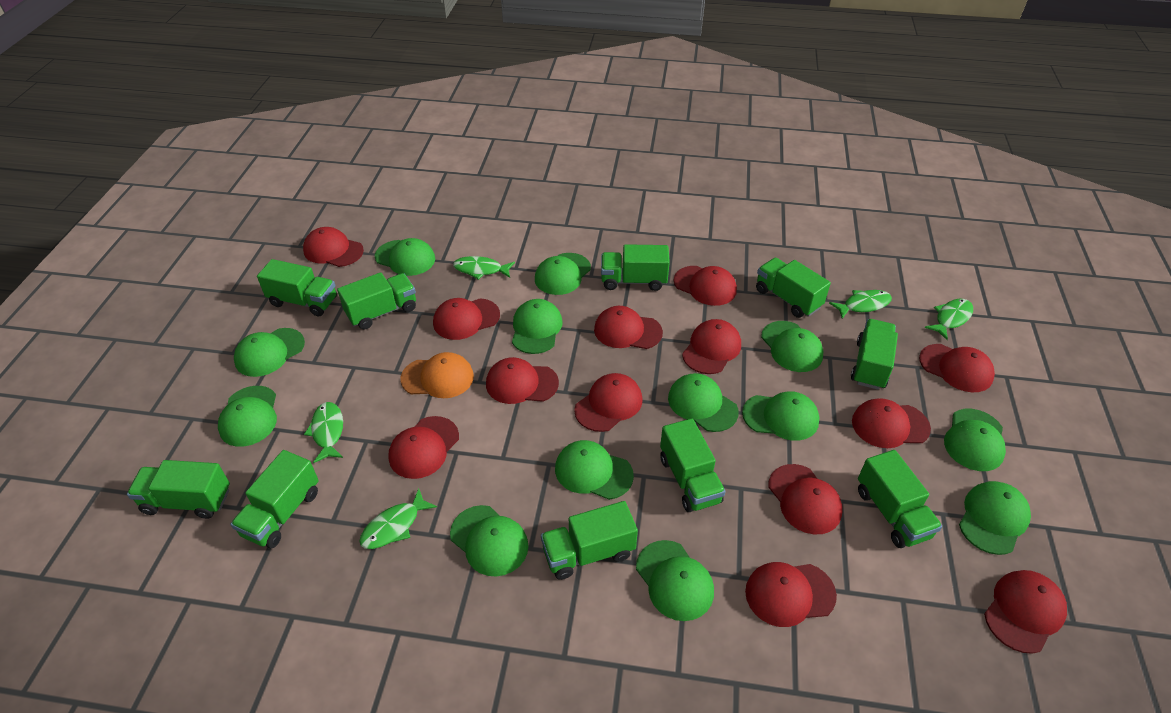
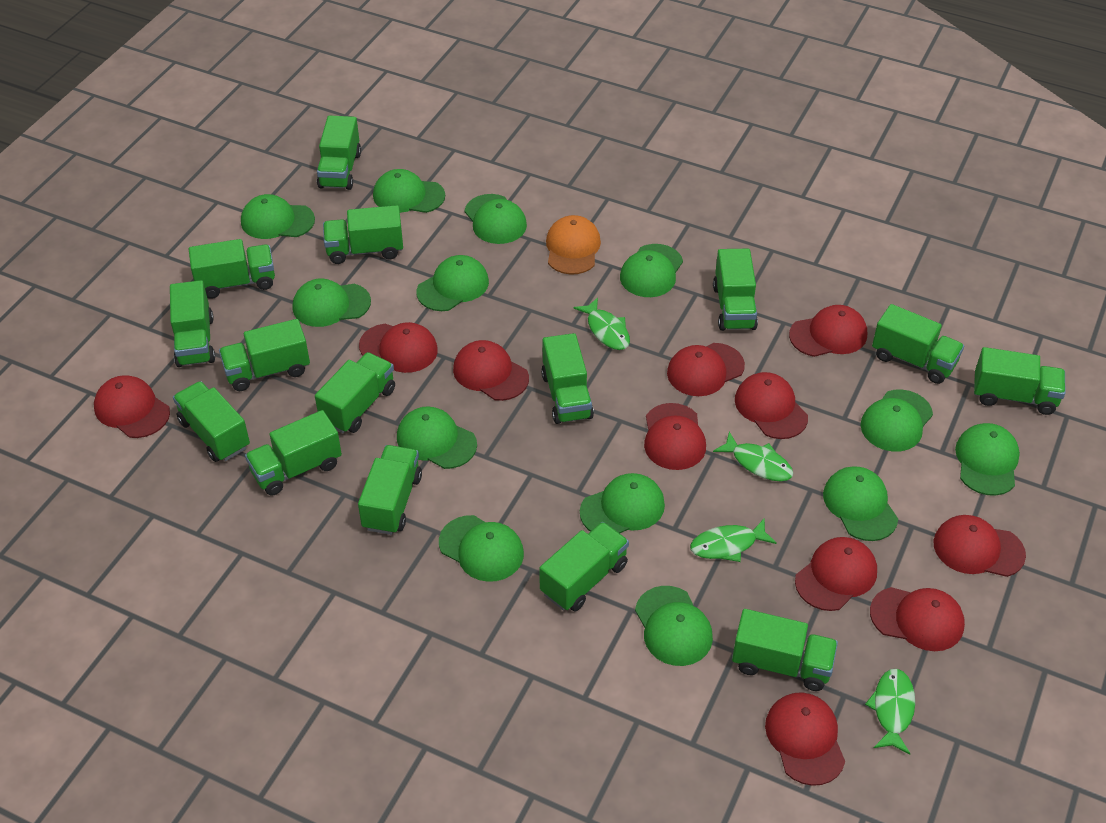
green fish: 5 -> 4
green truck: 10 -> 15
red cap: 13 -> 11

